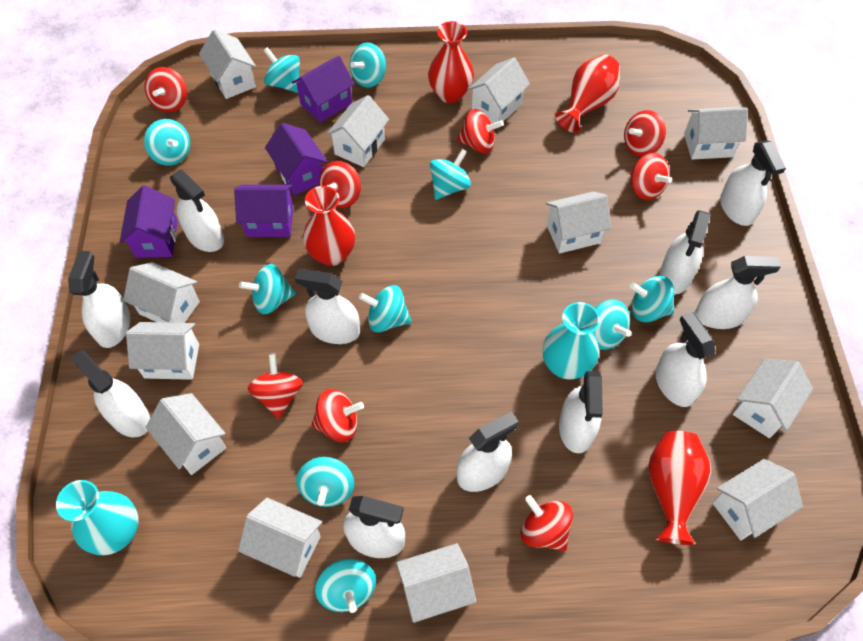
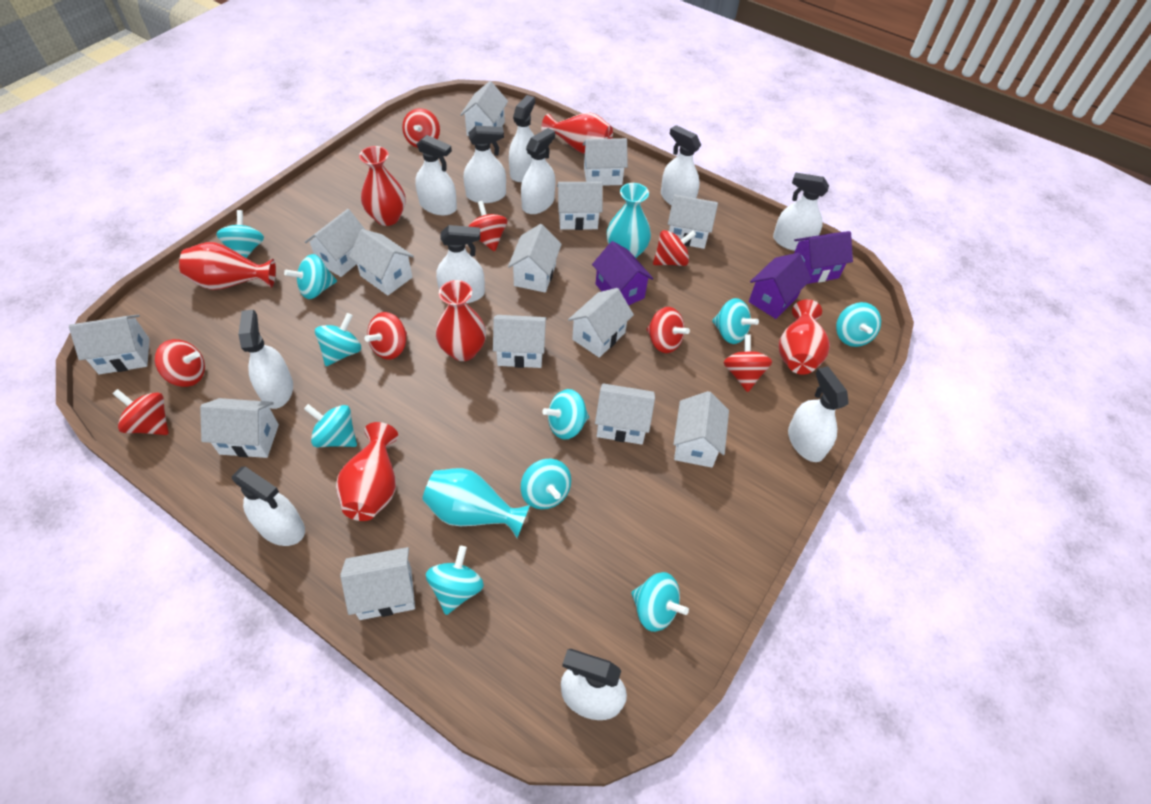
purple house: 4 -> 3
red vase: 4 -> 6
white house: 12 -> 14

